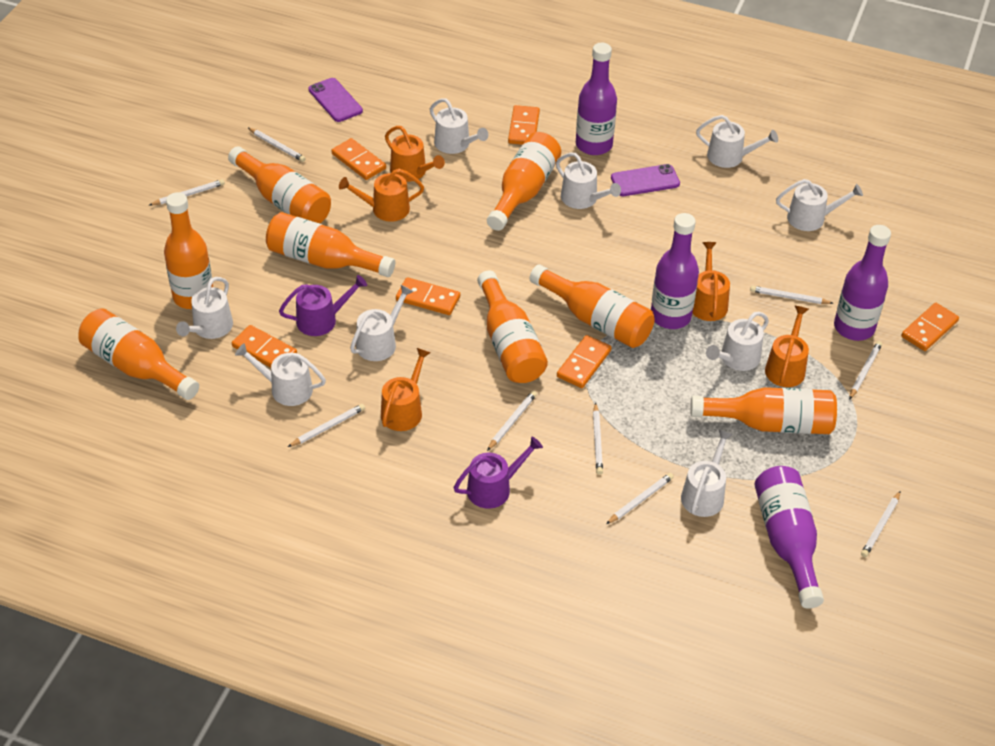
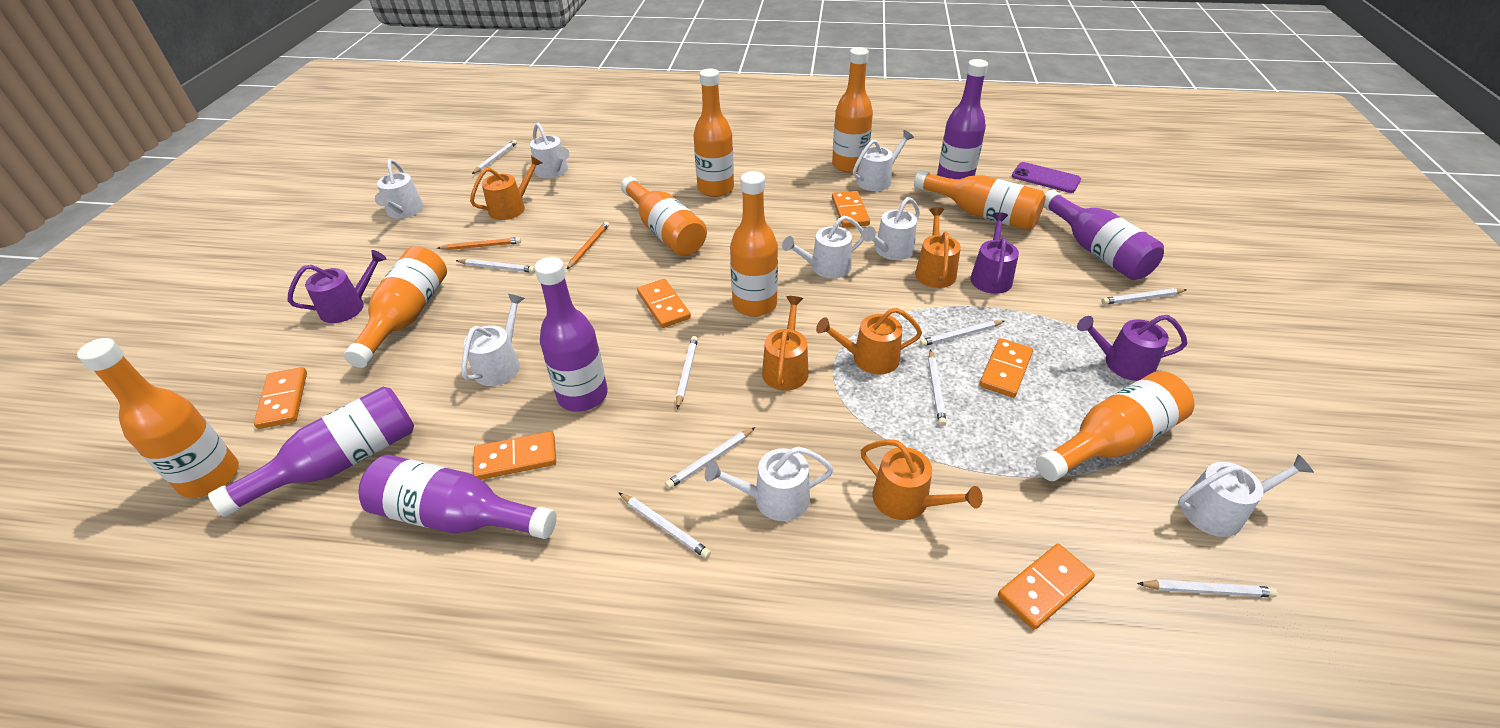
orange pencil: 0 -> 2
purple bottle: 4 -> 5
purple phone: 2 -> 1
purple watering can: 2 -> 3
white watering can: 9 -> 8

